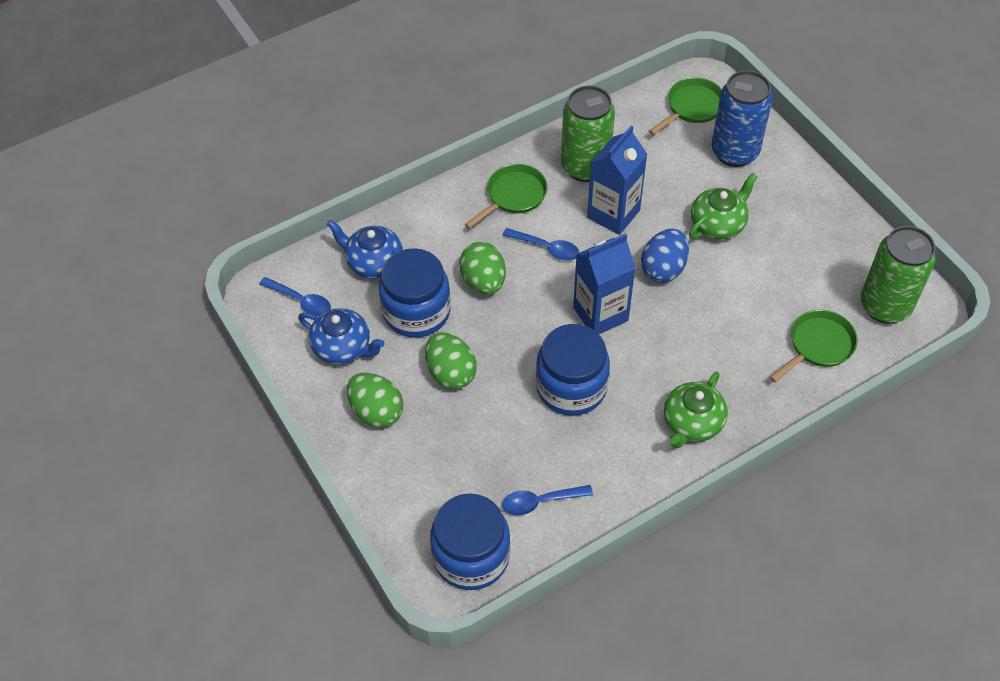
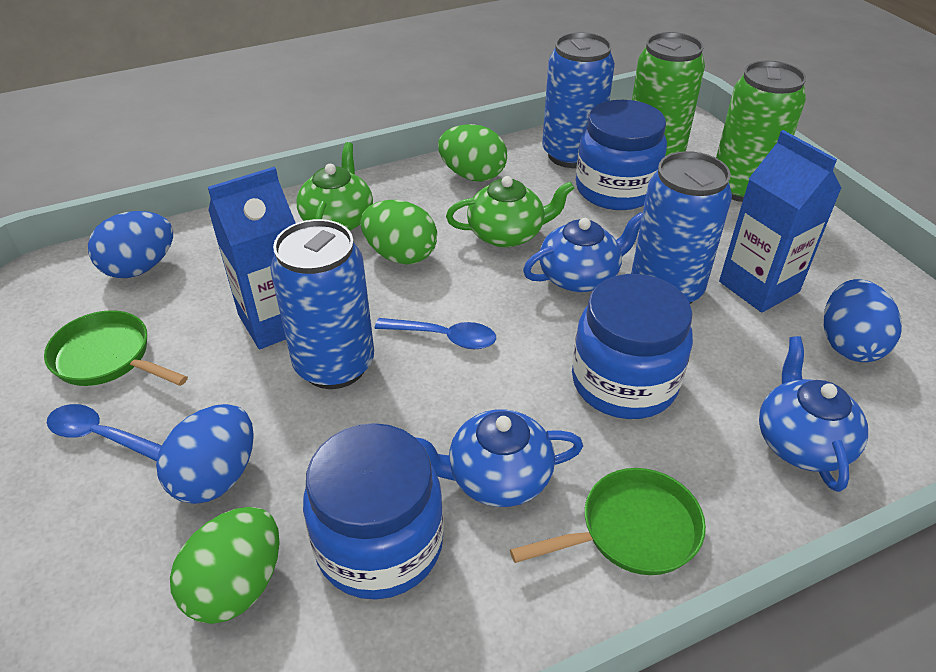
blue can: 1 -> 3
blue egg: 1 -> 3
blue spoon: 3 -> 2
blue teapot: 2 -> 3
green pan: 3 -> 2

